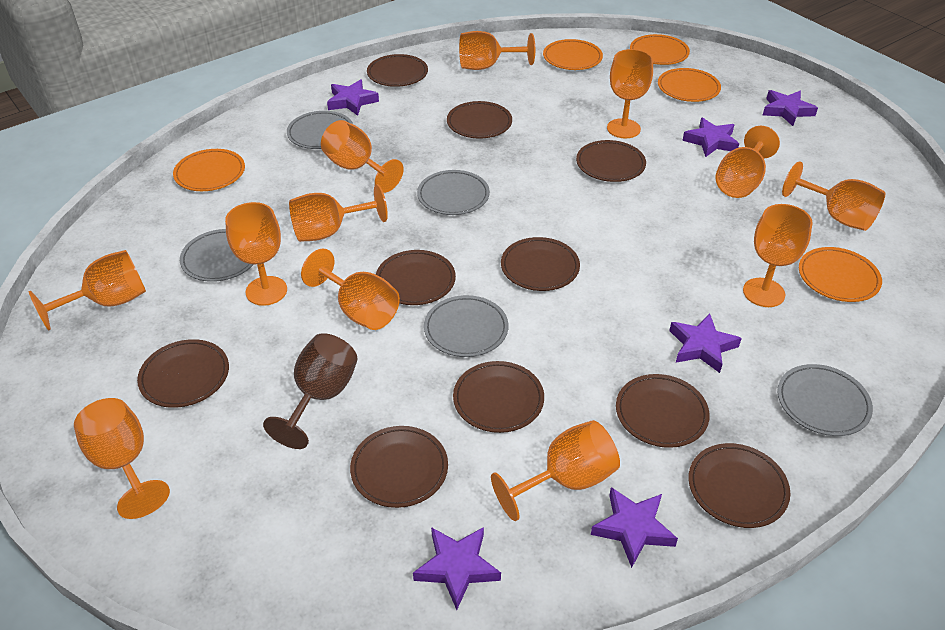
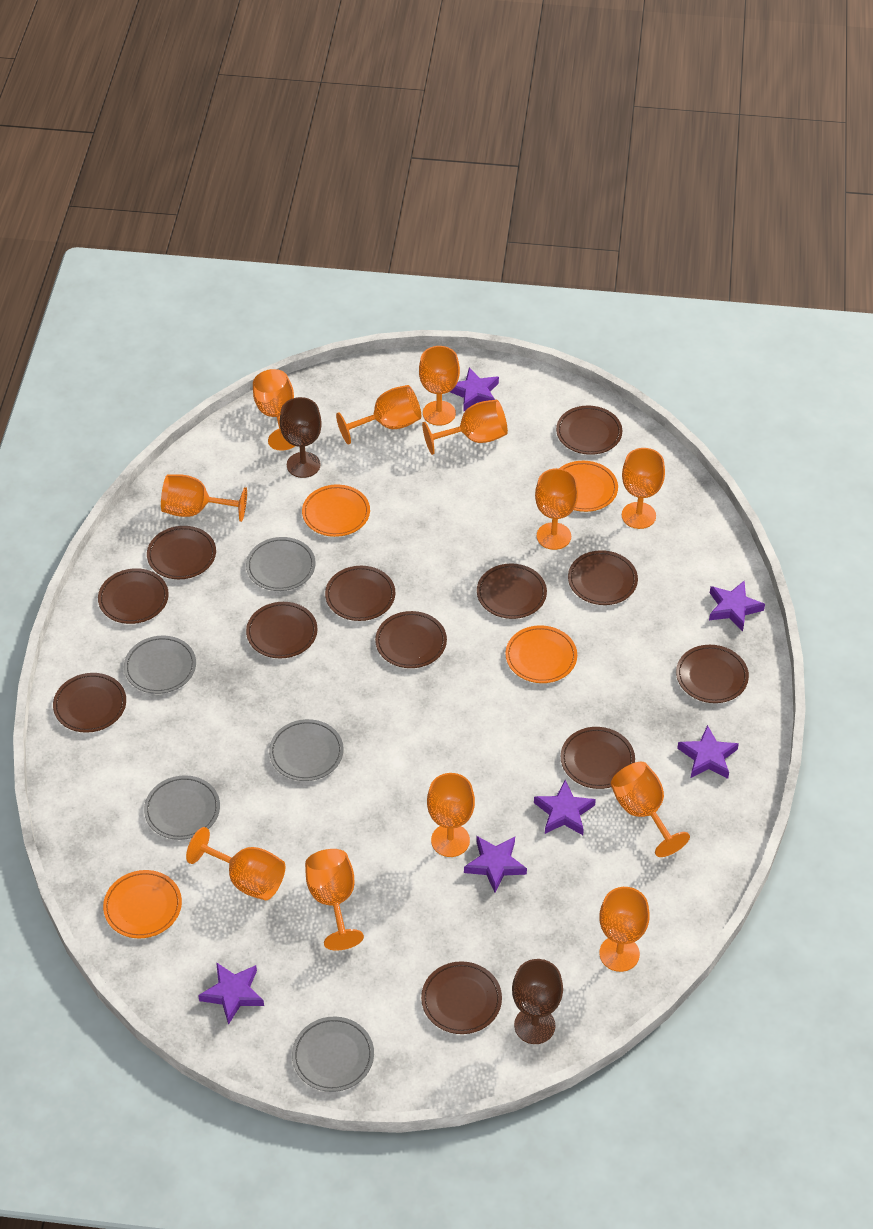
brown goblet: 1 -> 2
brown plate: 10 -> 12
orange plate: 5 -> 4

